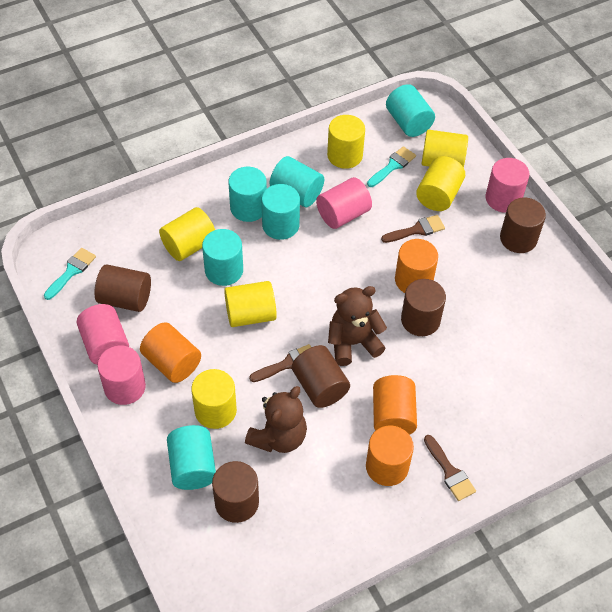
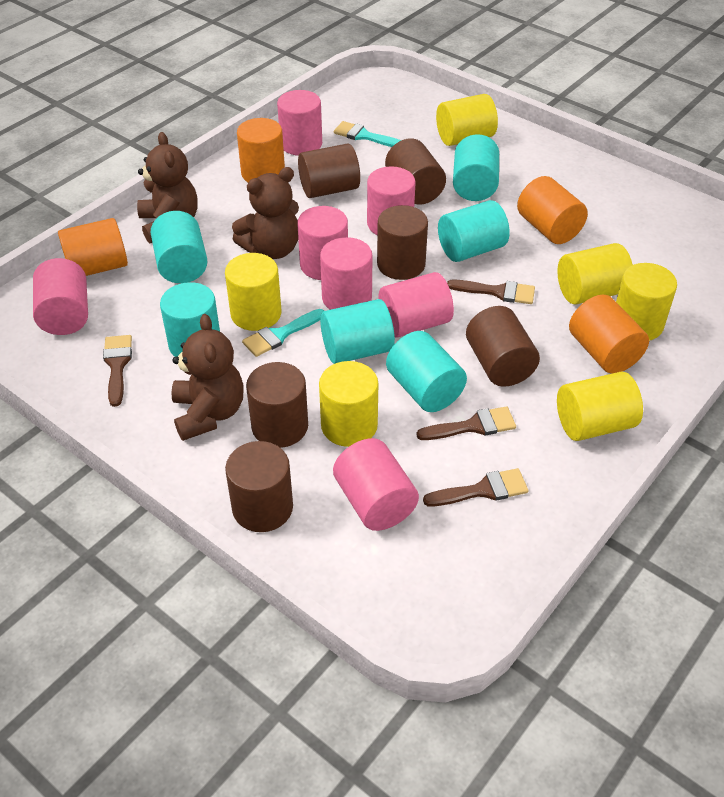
brown brush: 3 -> 4
brown cylinder: 5 -> 6
brown teddy bear: 2 -> 3
pink cylinder: 4 -> 7

